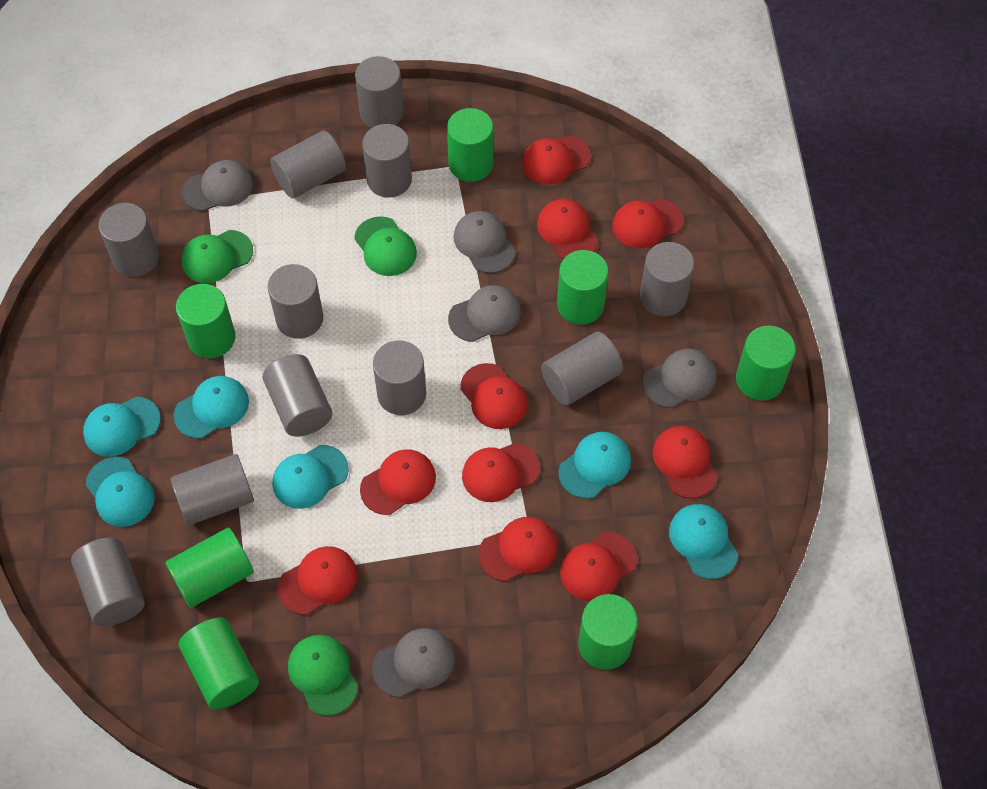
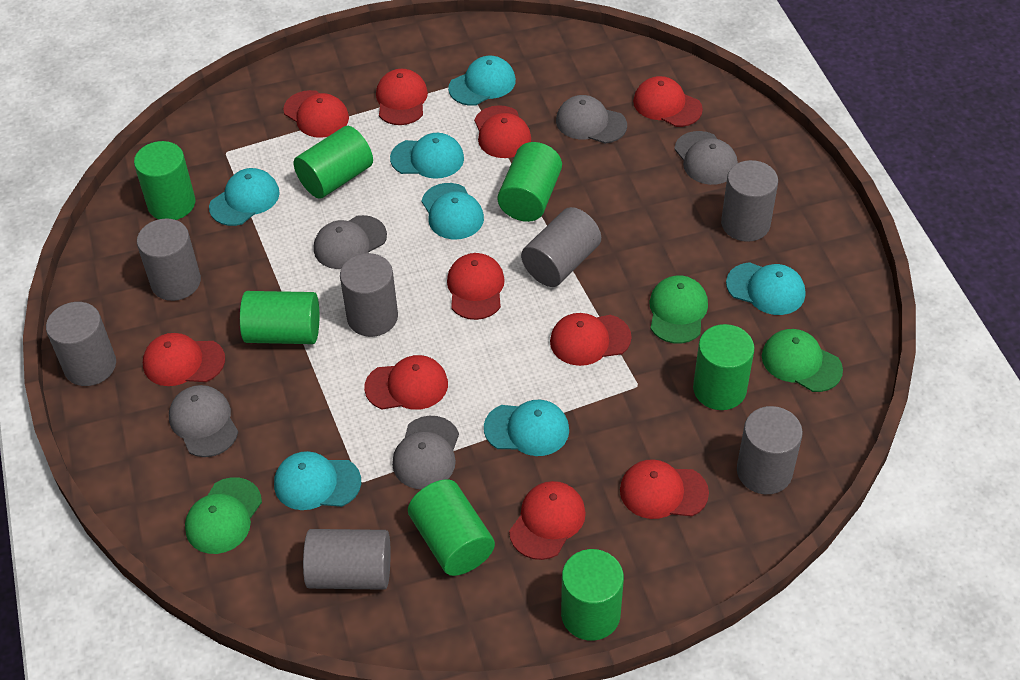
grey cylinder: 11 -> 7
turquoise cap: 6 -> 7

